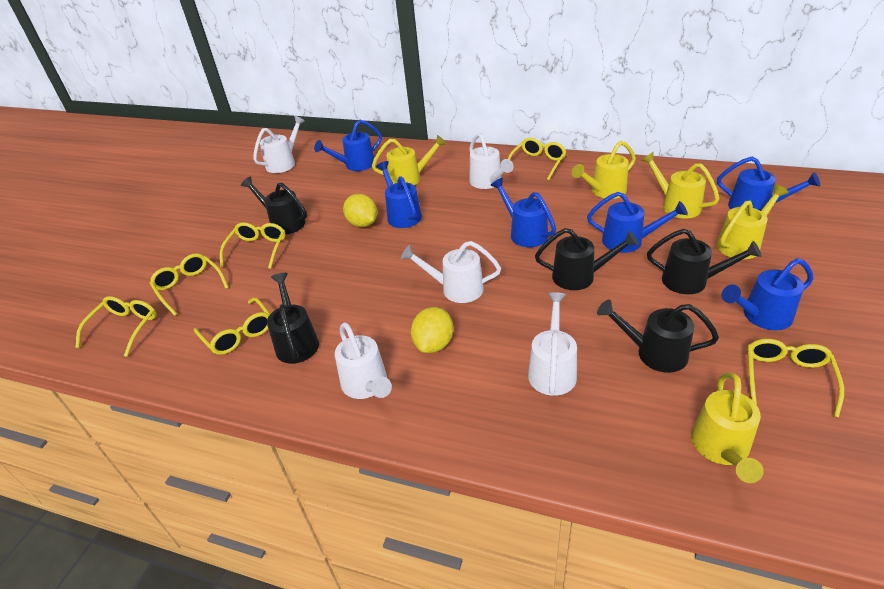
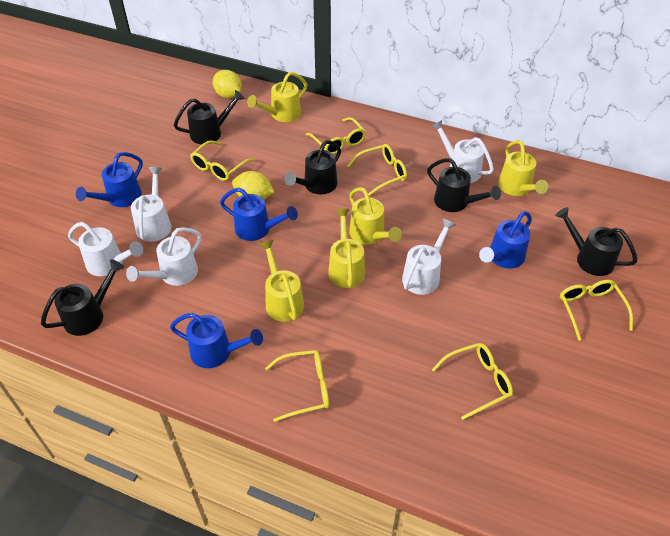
blue watering can: 6 -> 4

